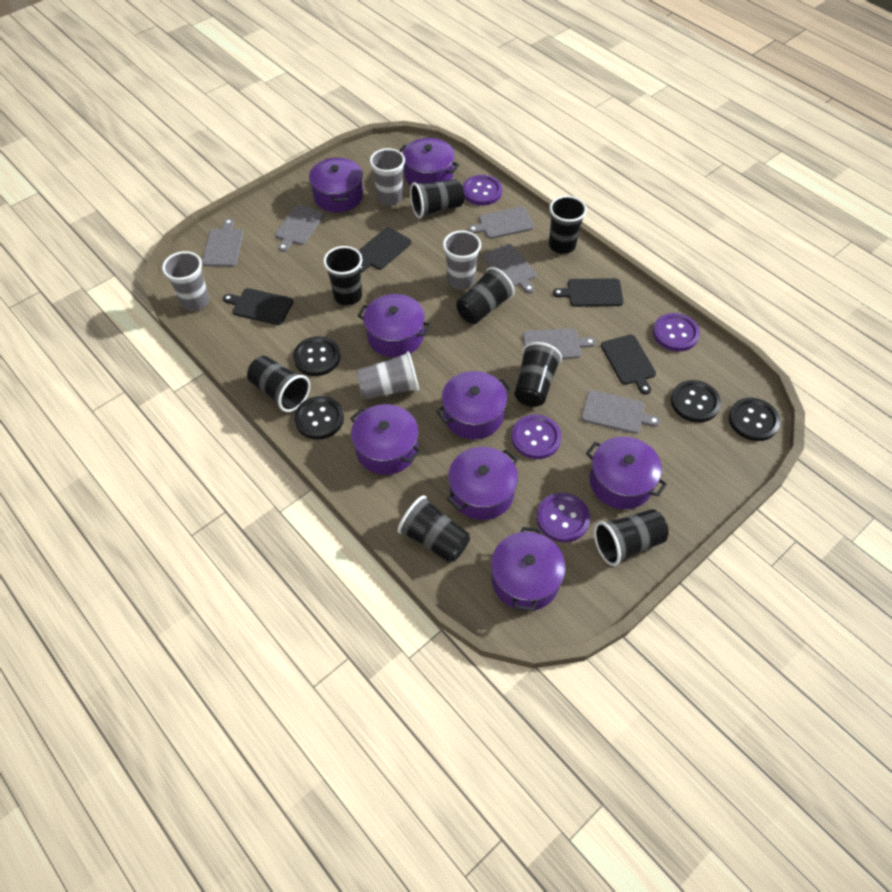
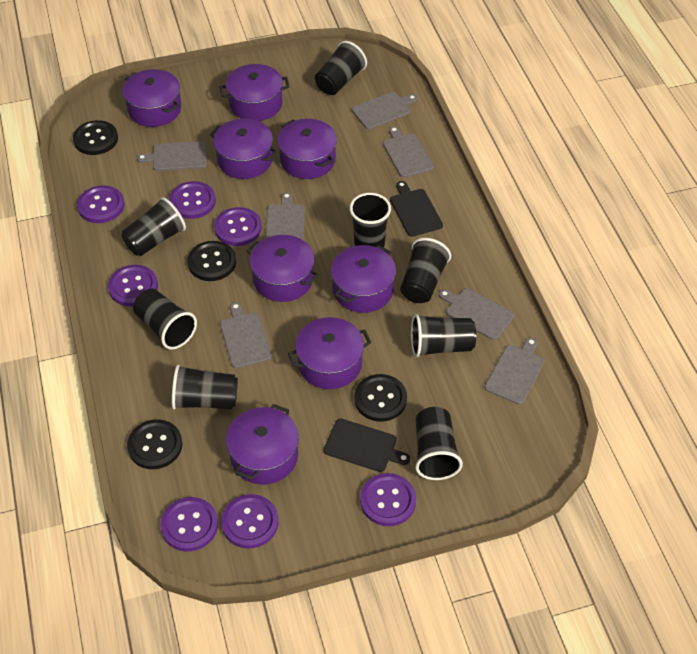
black cutting board: 4 -> 2
grey cup: 4 -> 0
grey cutting board: 6 -> 7
purple button: 4 -> 7

